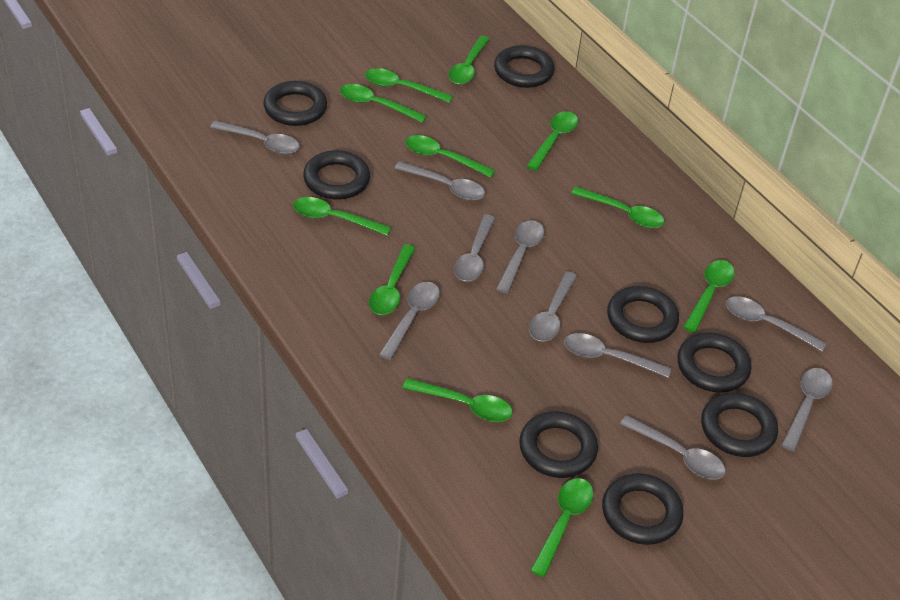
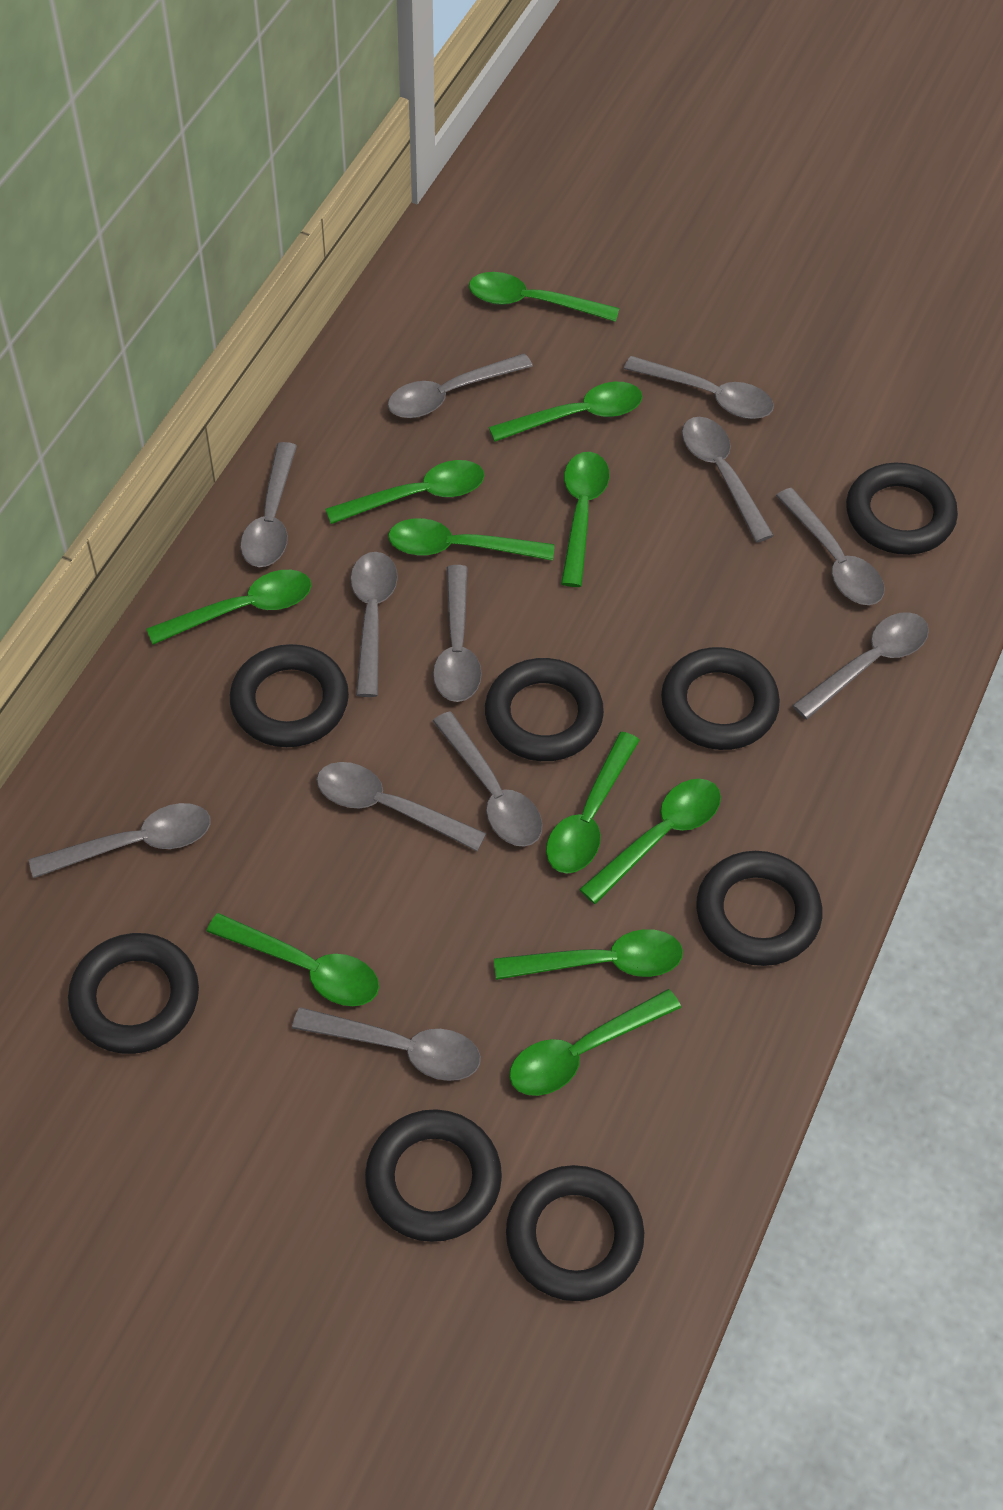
grey spoon: 10 -> 12

